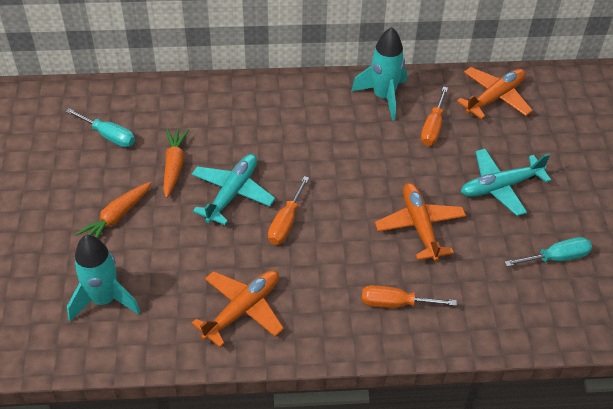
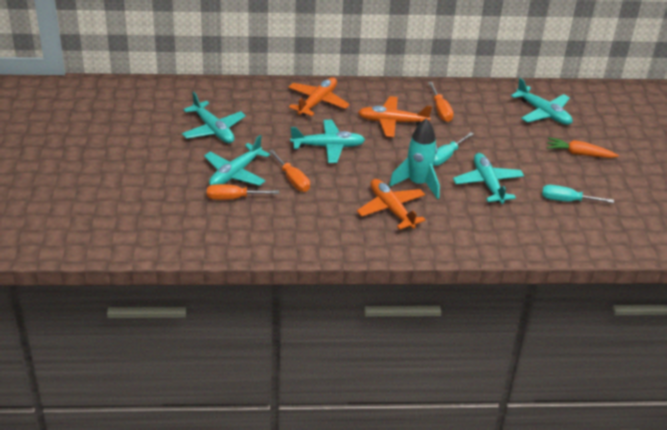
orange carrot: 2 -> 1
turquoise plane: 2 -> 5
turquoise rocket: 2 -> 1

